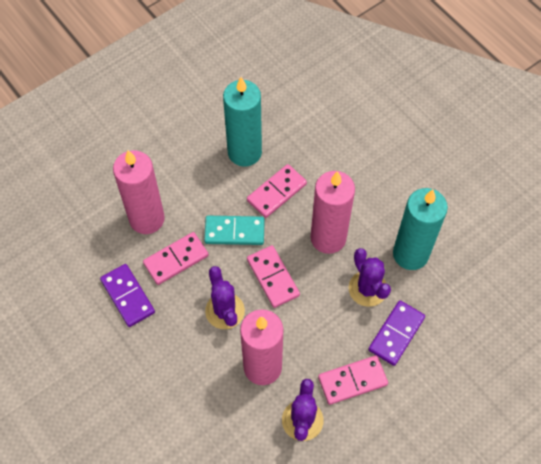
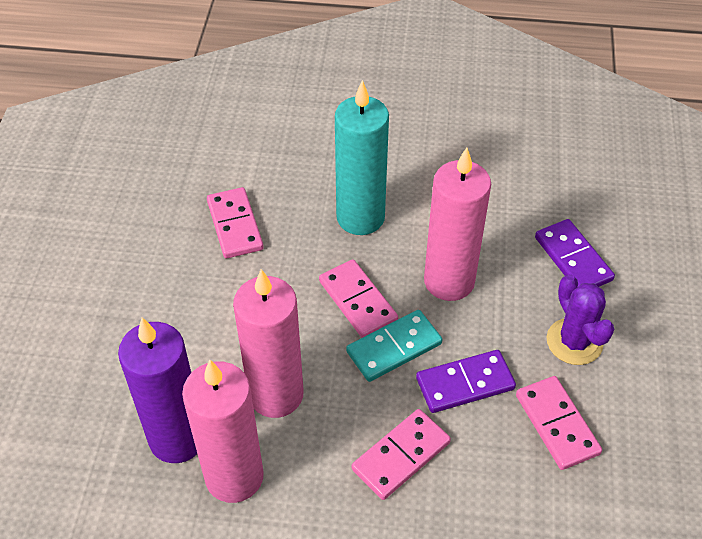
purple cactus: 3 -> 1
purple candle: 0 -> 1
turquoise candle: 2 -> 1

